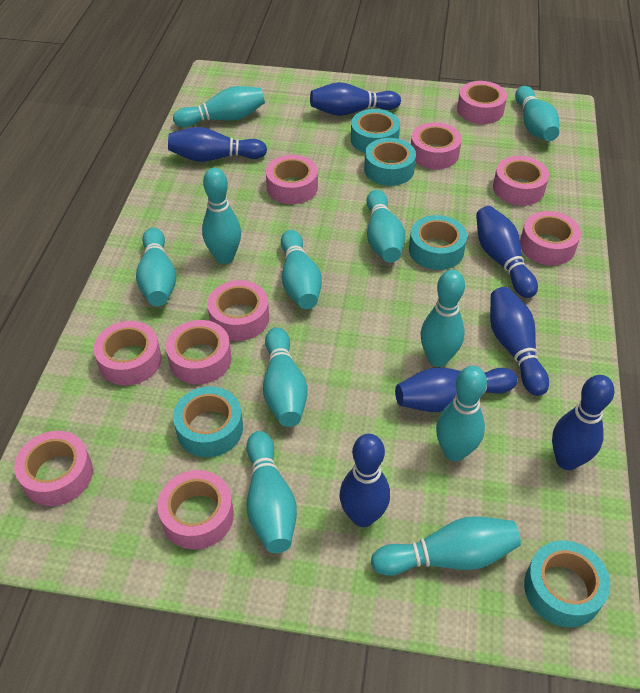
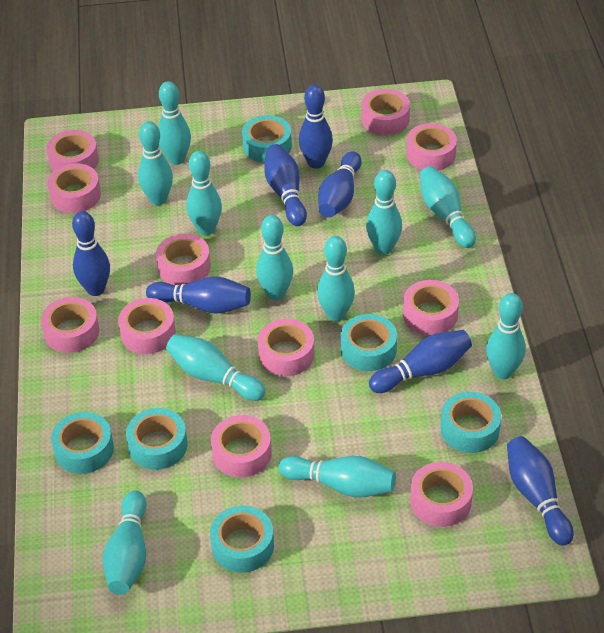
pink tape: 10 -> 11
turquoise tape: 5 -> 6

